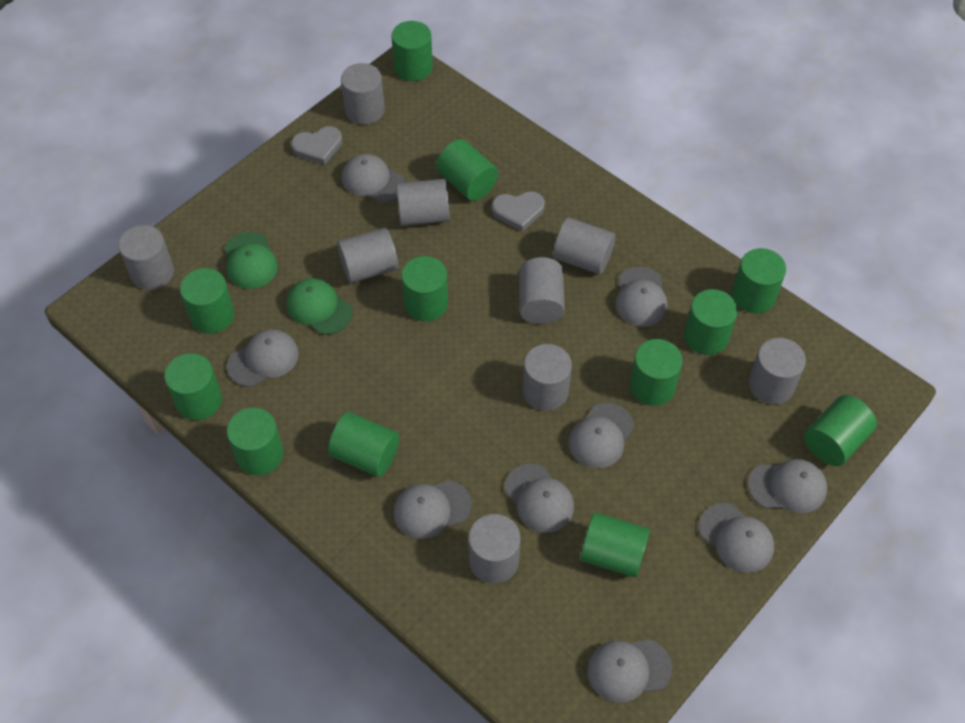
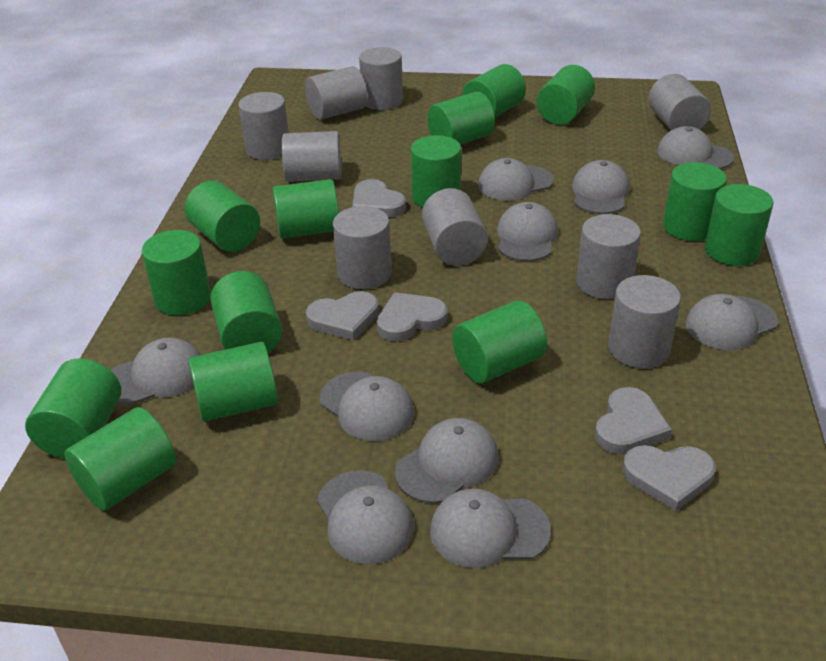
green cap: 2 -> 0
green cylinder: 12 -> 14
grey cap: 9 -> 10
grey heart: 2 -> 5

